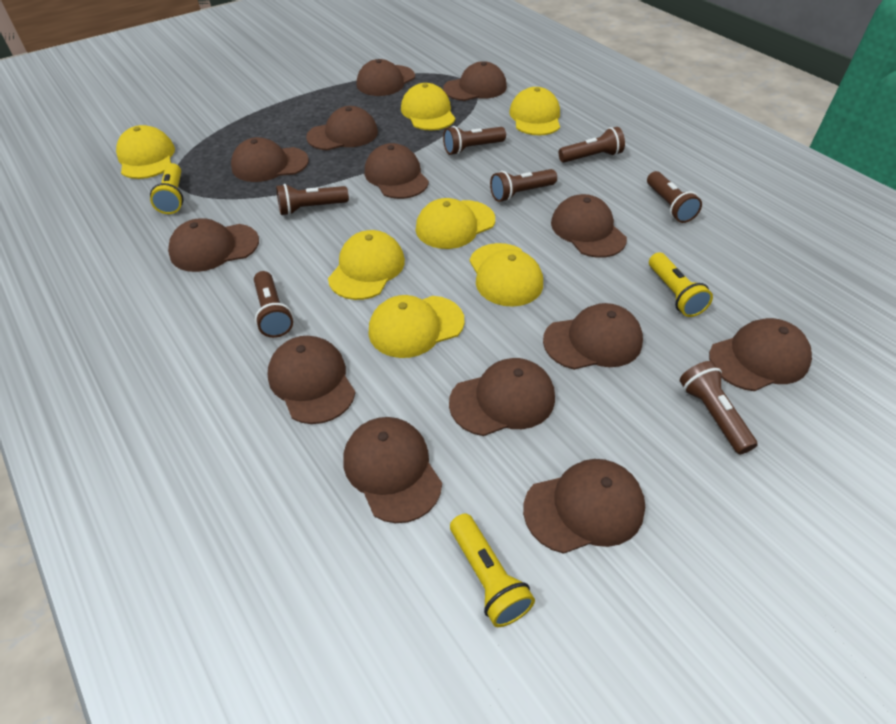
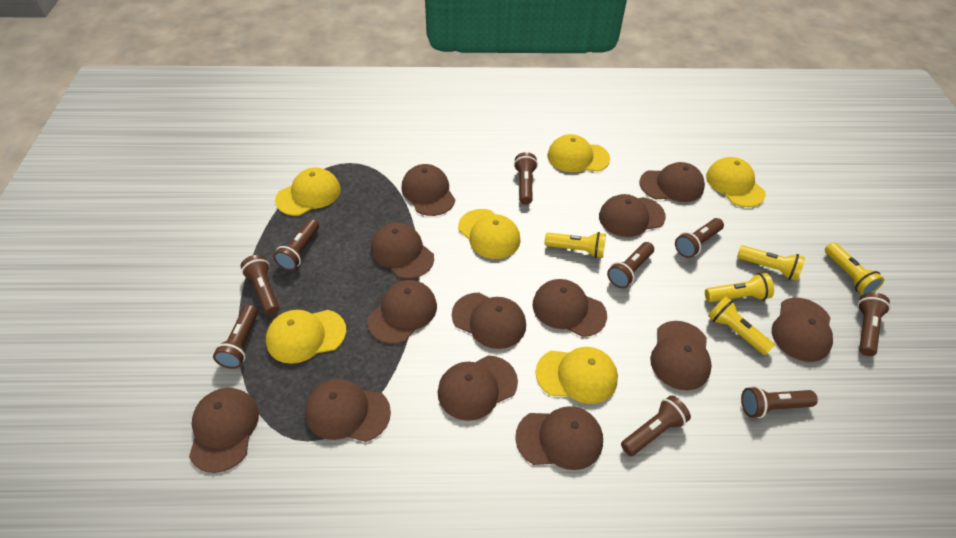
brown flashlight: 7 -> 9
yellow cap: 7 -> 6
yellow flashlight: 3 -> 5

